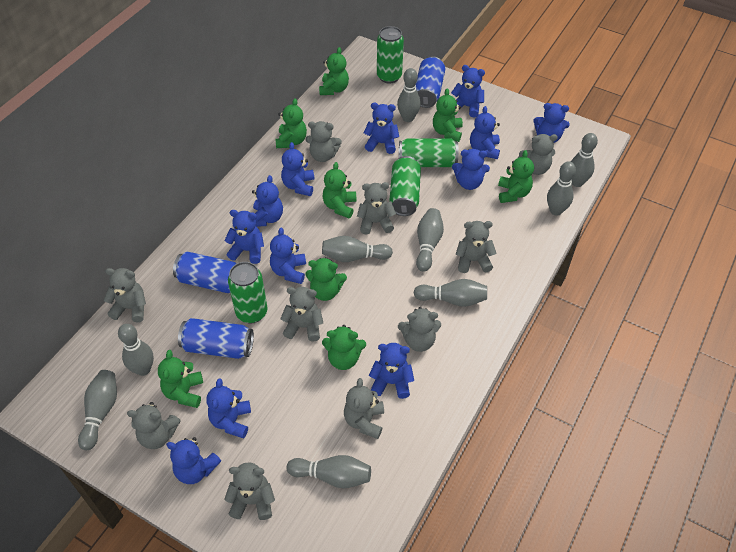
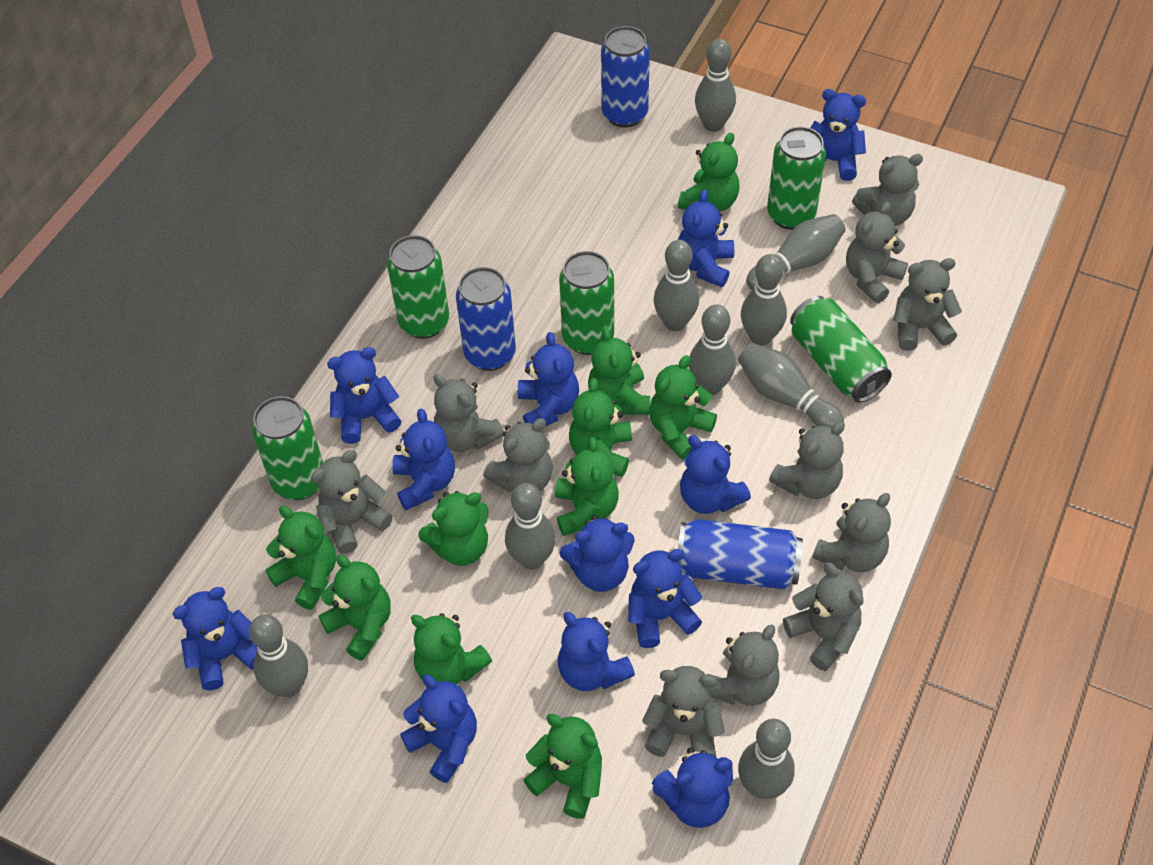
green can: 4 -> 5
green teddy bear: 8 -> 10
grey teddy bear: 10 -> 11

